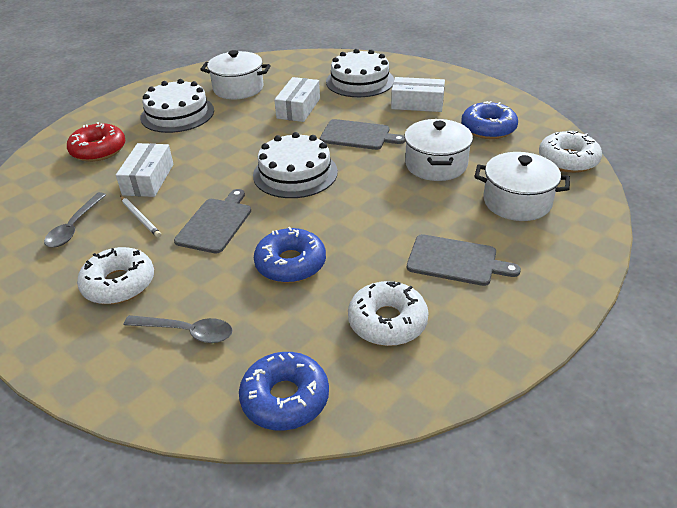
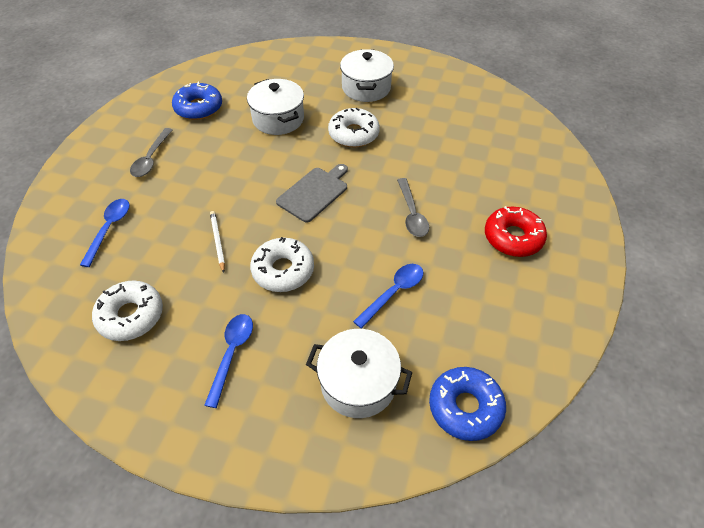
blue donut: 3 -> 2
blue spoon: 0 -> 3
grey cutting board: 3 -> 1
white box: 3 -> 0
white cake: 3 -> 0

